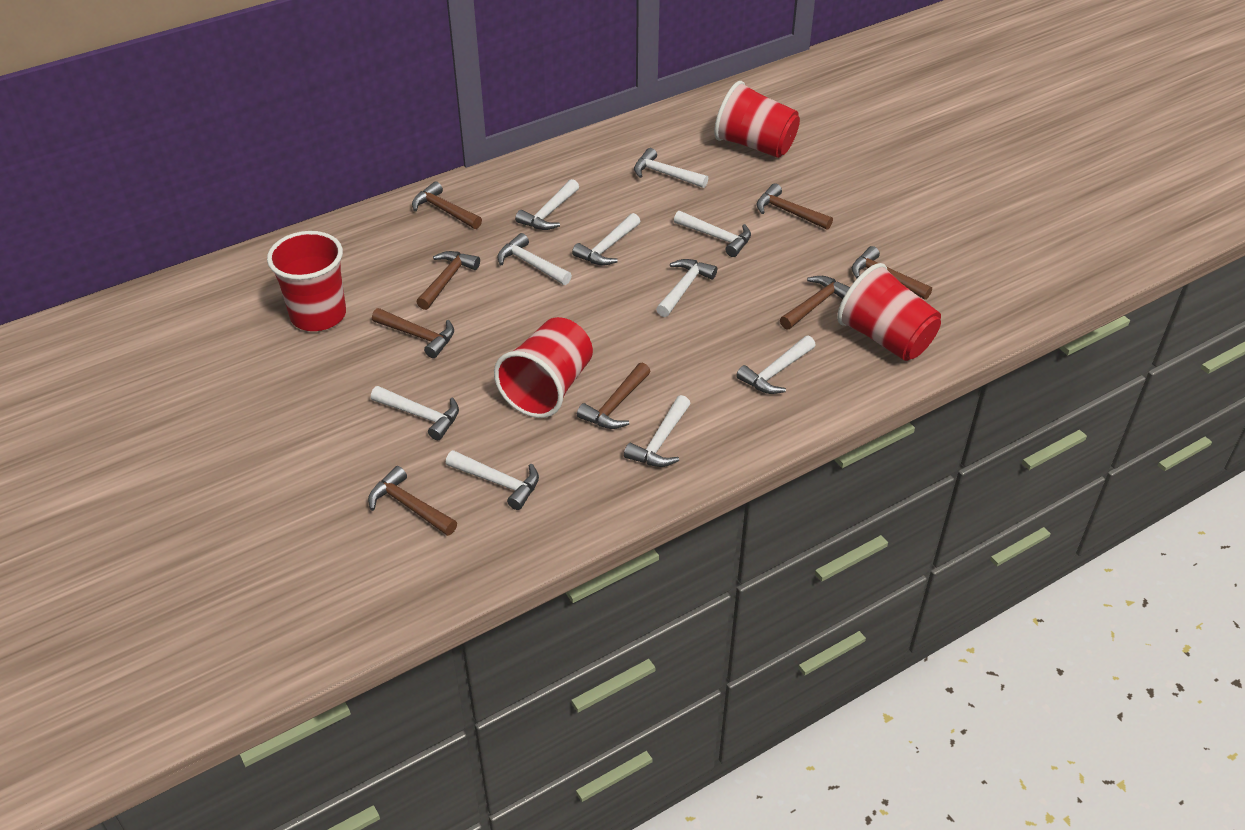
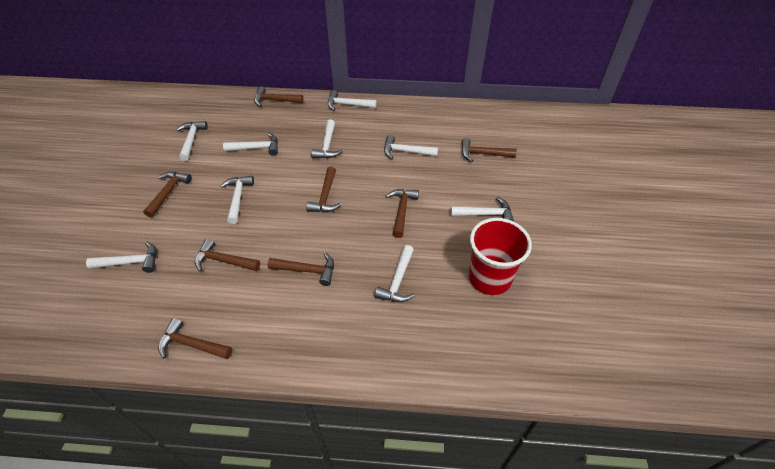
red cup: 4 -> 1
white hammer: 10 -> 9

